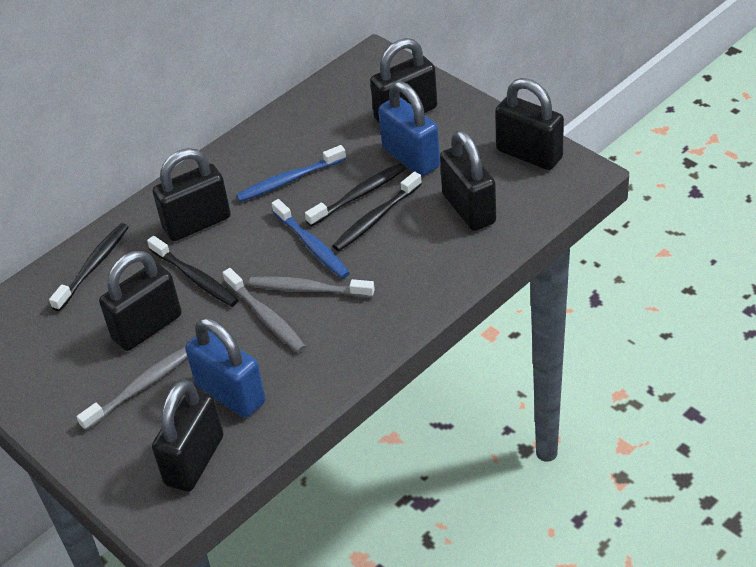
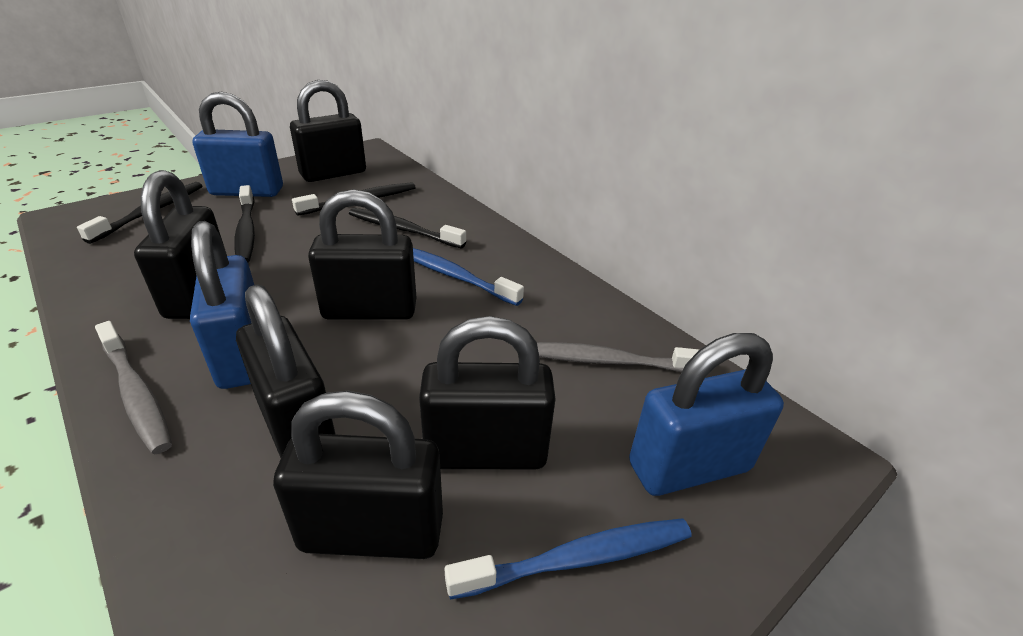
blue padlock: 2 -> 3
grey toothbrush: 3 -> 2

